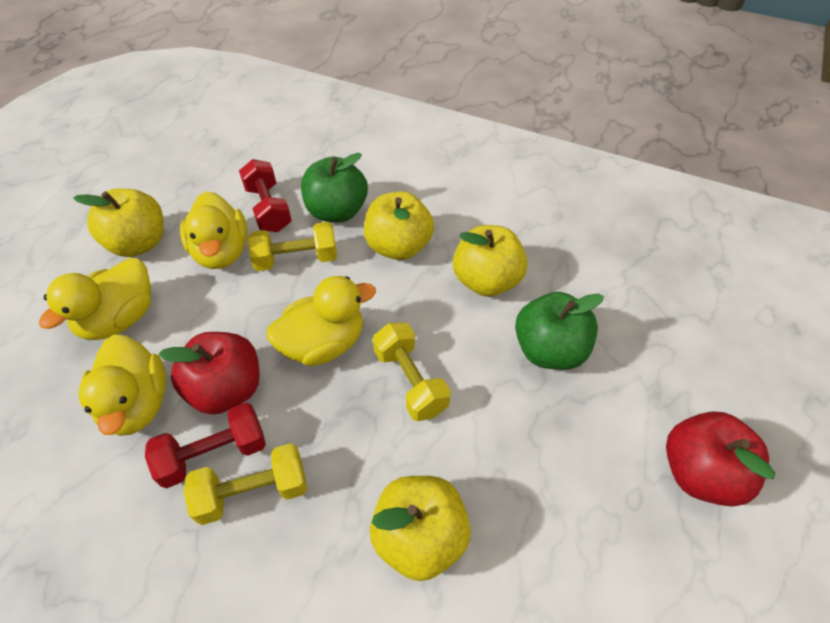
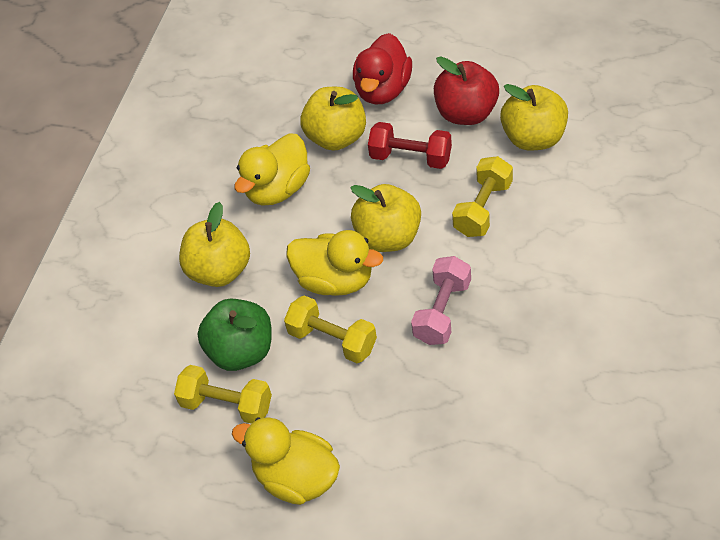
green apple: 2 -> 1
pink dumbbell: 0 -> 1
red apple: 2 -> 1
red duck: 0 -> 1
red dumbbell: 2 -> 1
yellow duck: 4 -> 3

